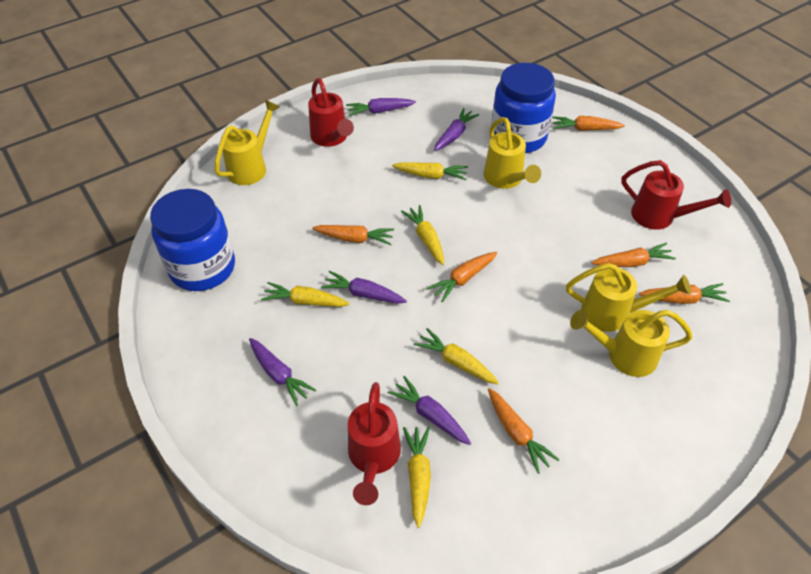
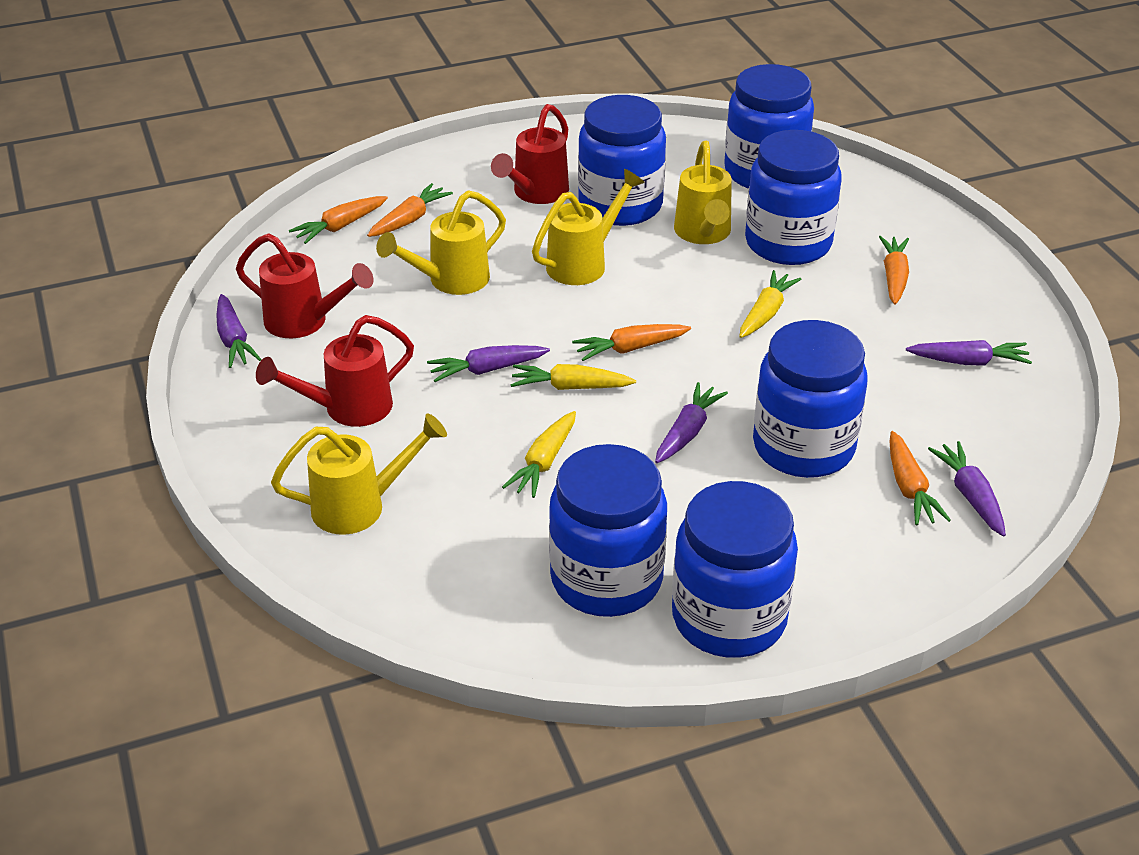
blue jar: 2 -> 6
orange carrot: 6 -> 5
yellow carrot: 5 -> 3

